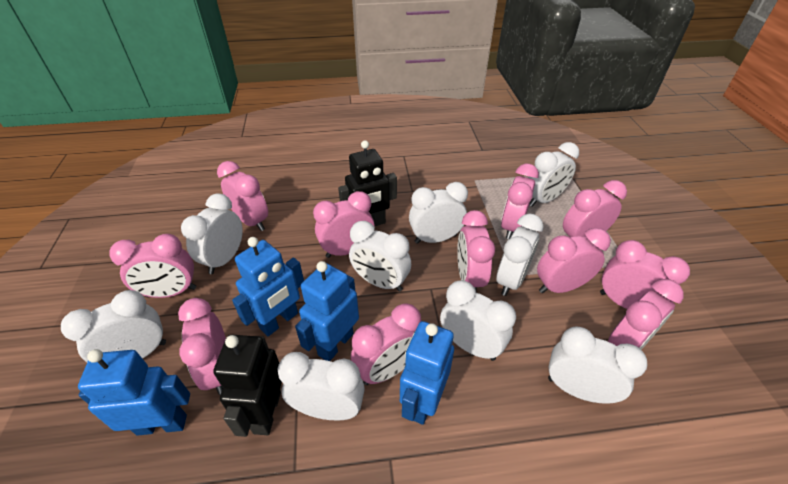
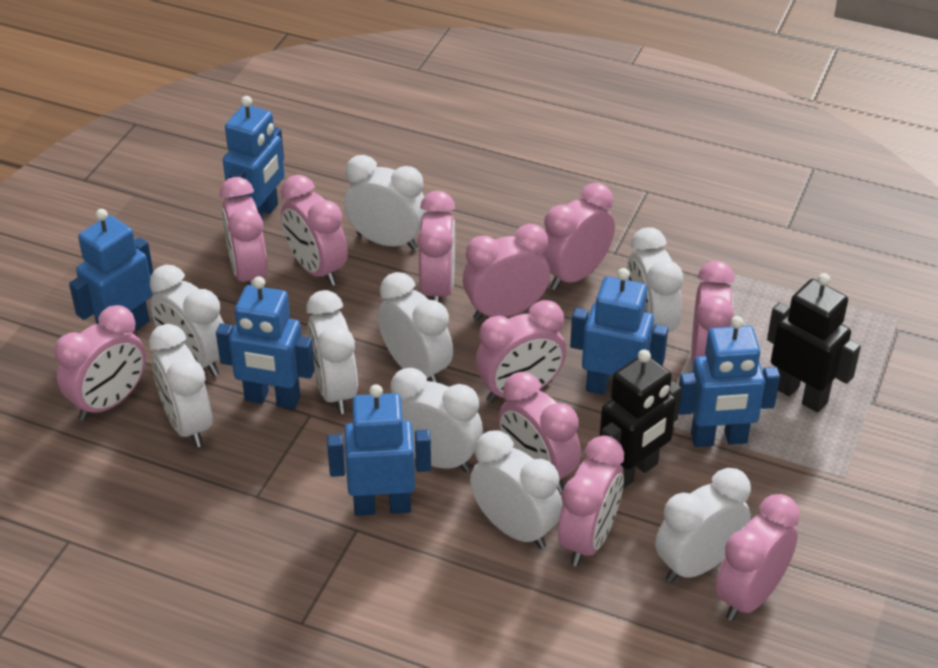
blue robot: 4 -> 6

